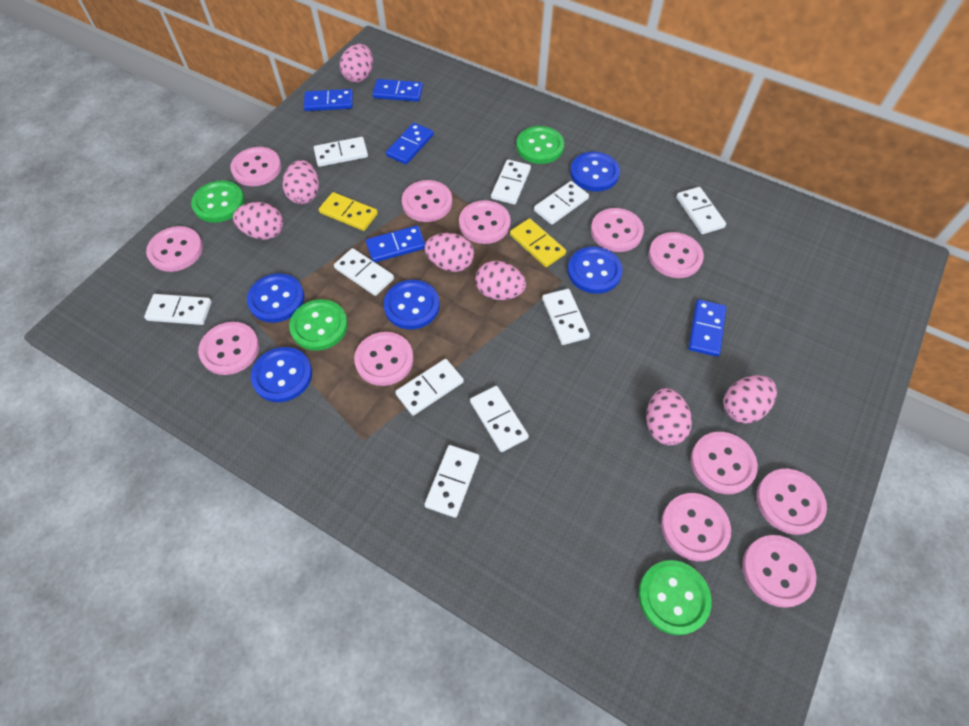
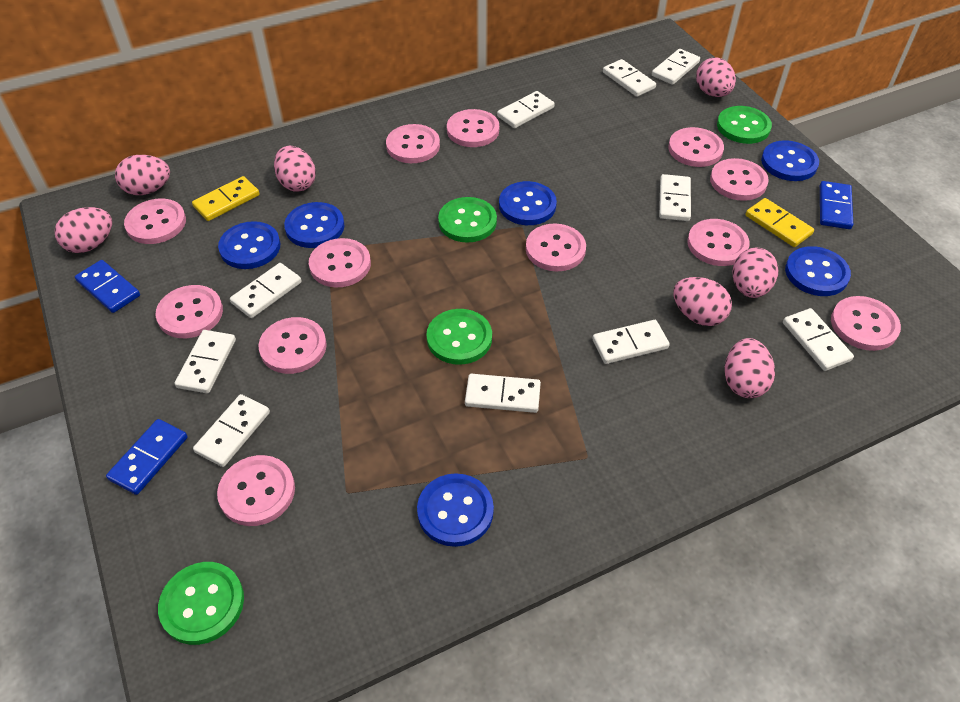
blue button: 5 -> 6
blue domino: 5 -> 3

